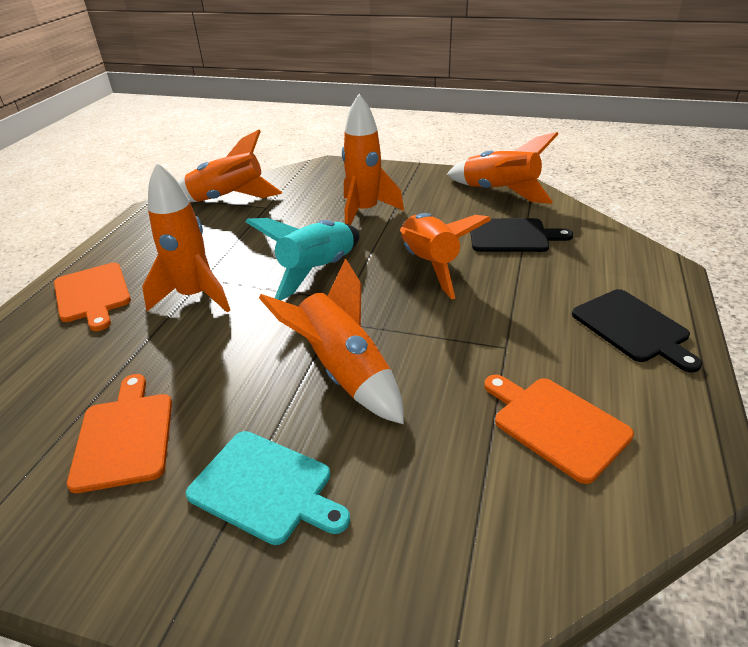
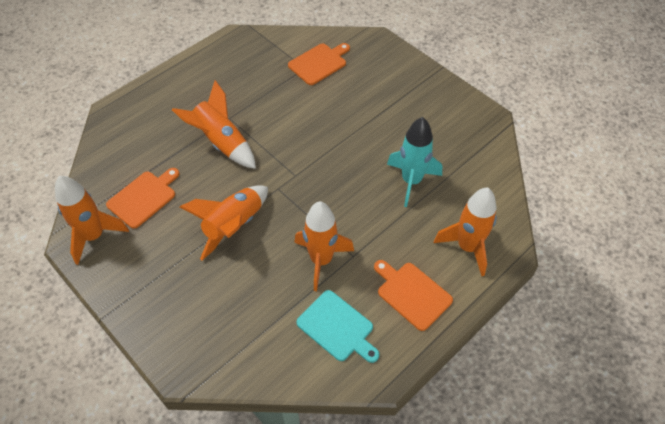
black cutting board: 2 -> 0
orange rocket: 6 -> 5

